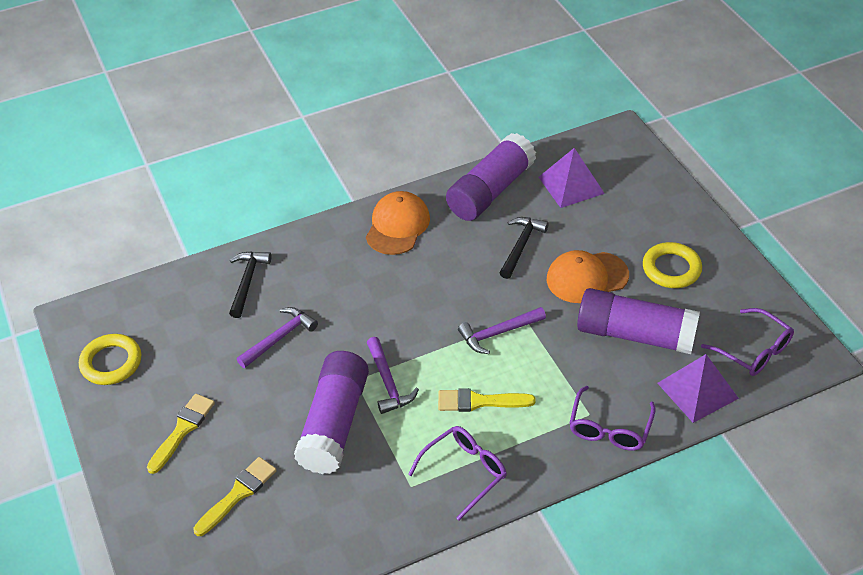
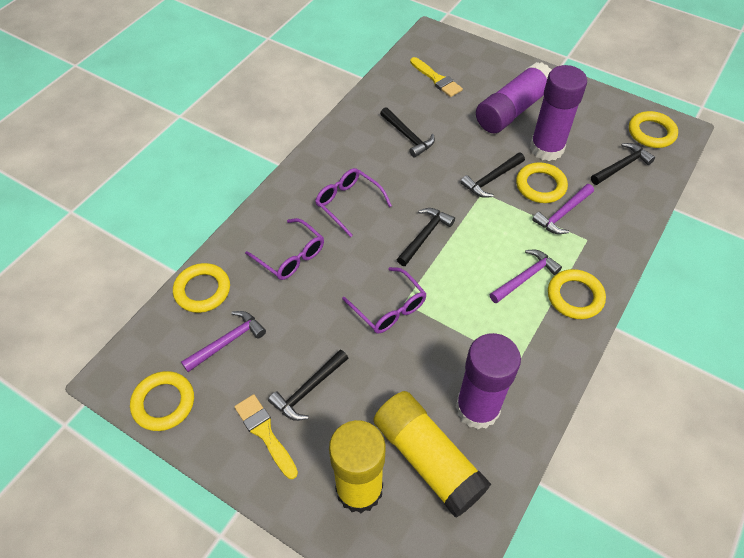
black hammer: 2 -> 5
orange cap: 2 -> 0
purple pyramid: 2 -> 0
yellow brush: 3 -> 2
yellow glue stick: 0 -> 2
yellow ring: 2 -> 5

